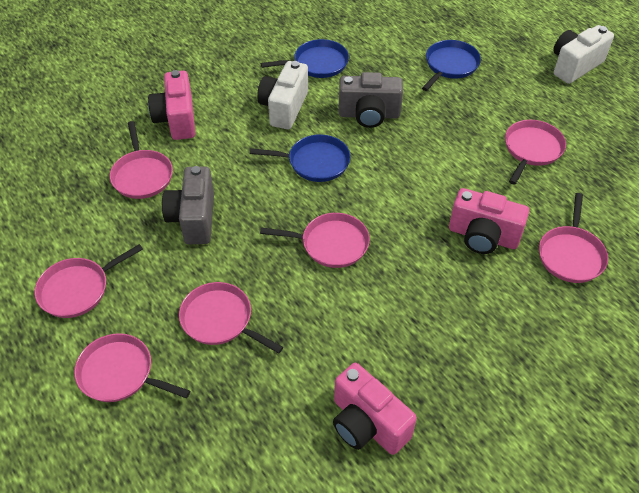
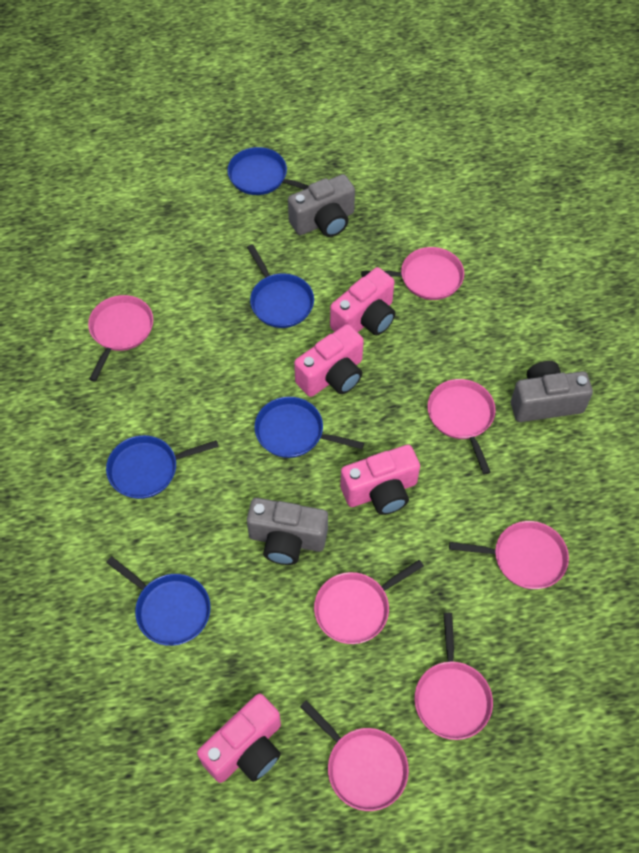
blue pan: 3 -> 5
grey camera: 2 -> 3
pink camera: 3 -> 4
white camera: 2 -> 0

